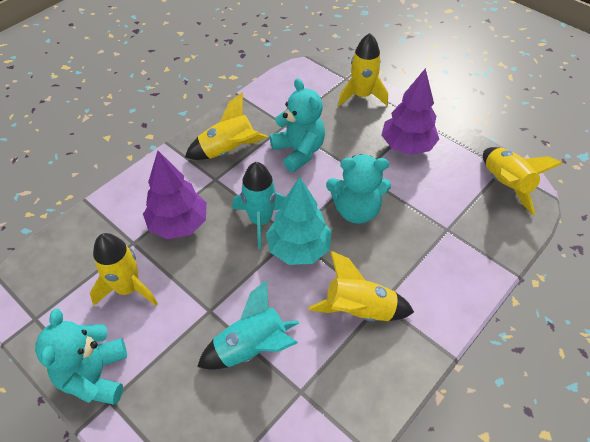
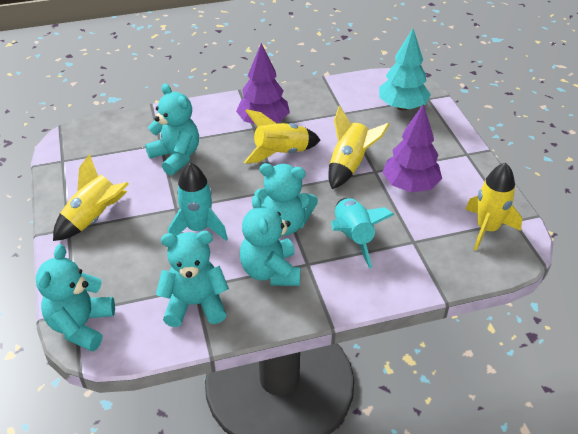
turquoise teddy bear: 3 -> 5
yellow rocket: 5 -> 4

